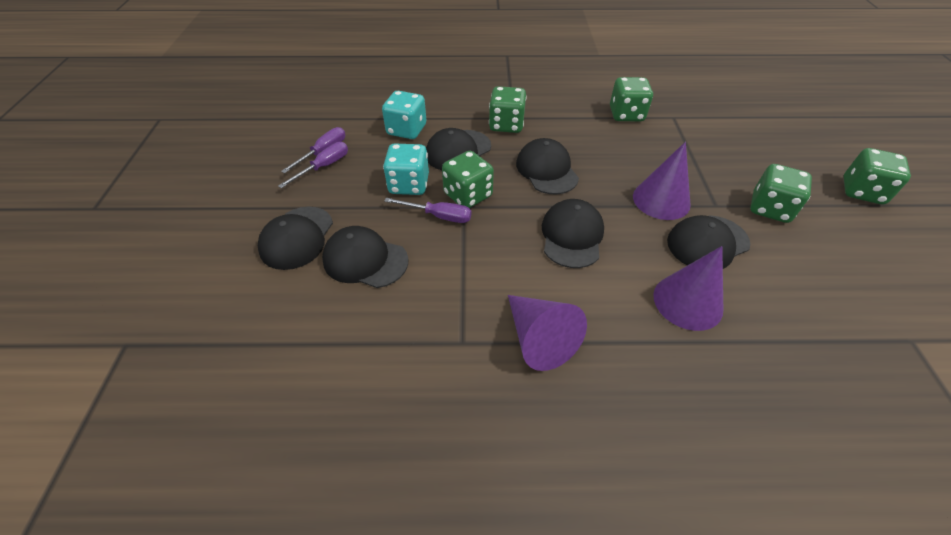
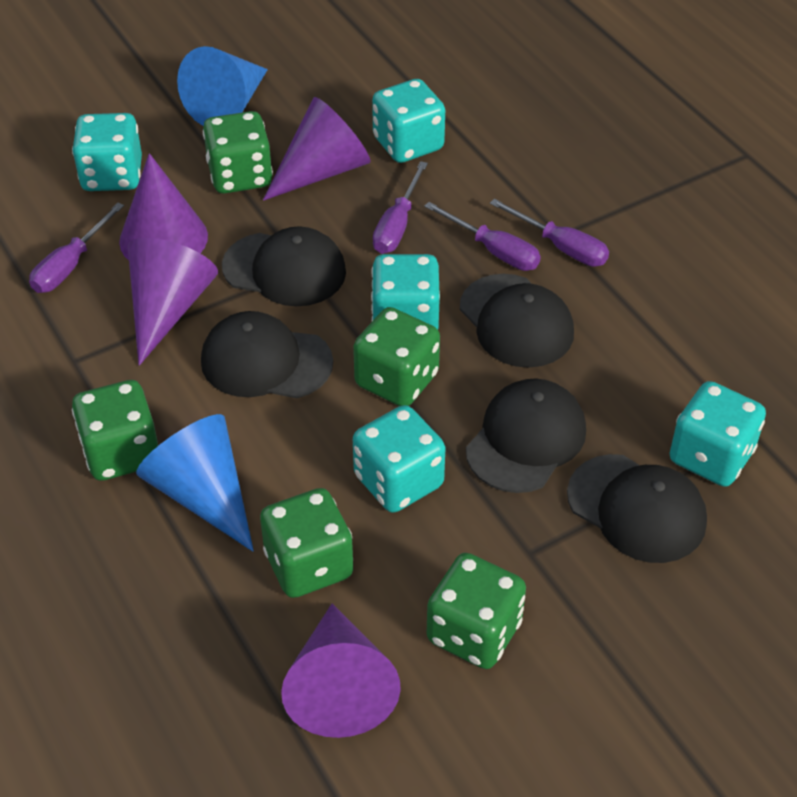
black cap: 6 -> 5
blue cone: 0 -> 2
purple cone: 3 -> 4
purple screwdriver: 3 -> 4
turquoise dice: 2 -> 5

